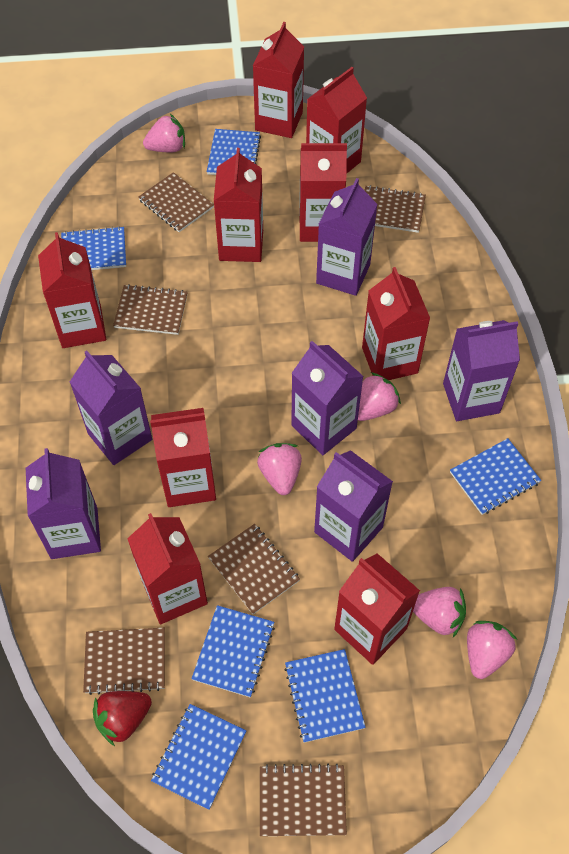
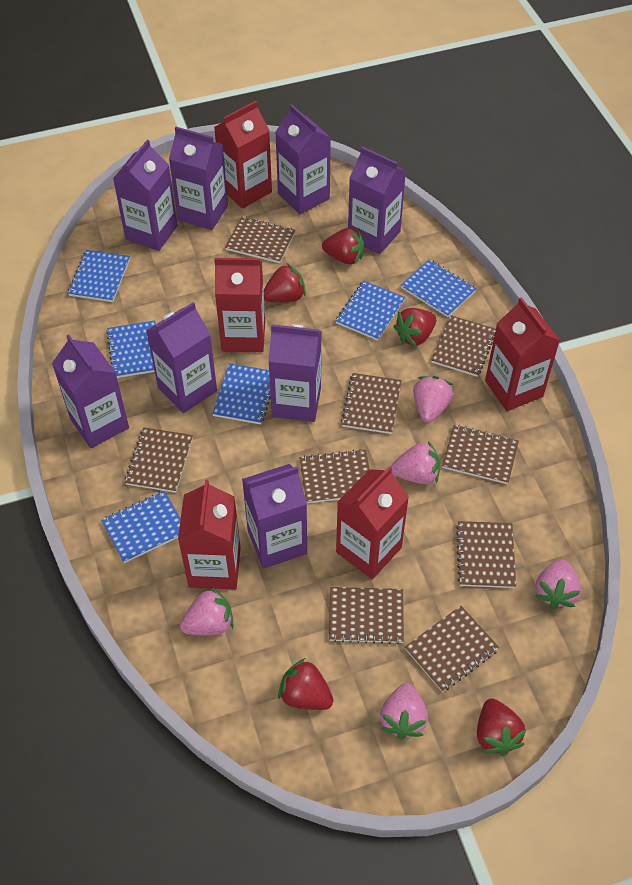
brown notebook: 6 -> 9
purple carton: 6 -> 8
red carton: 9 -> 5
red strawberry: 1 -> 5

